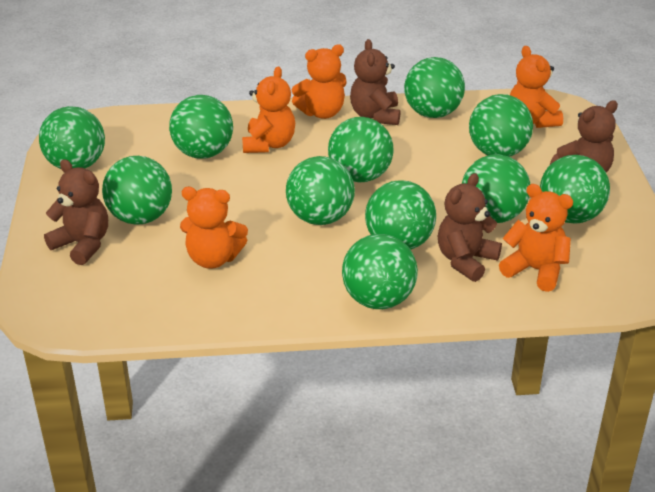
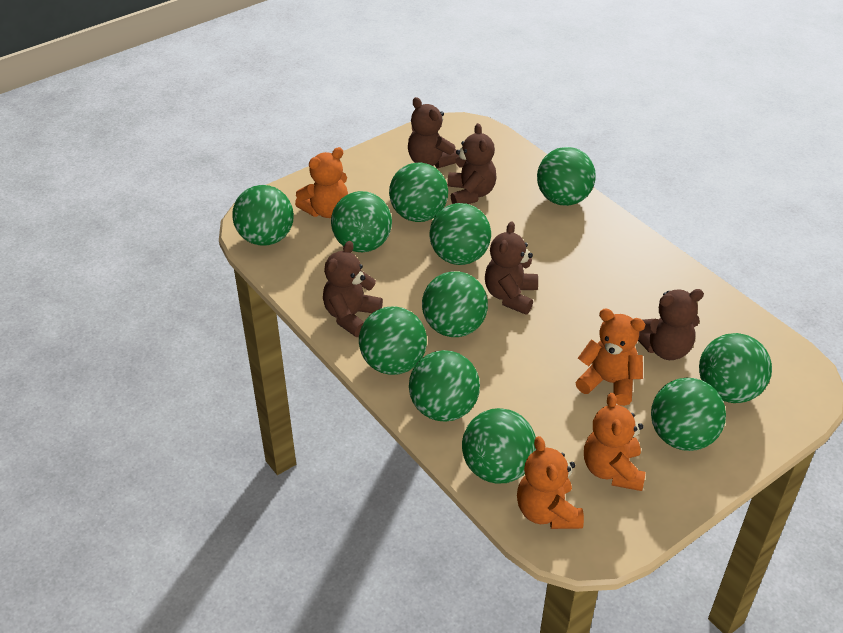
brown teddy bear: 4 -> 5
orange teddy bear: 5 -> 4

